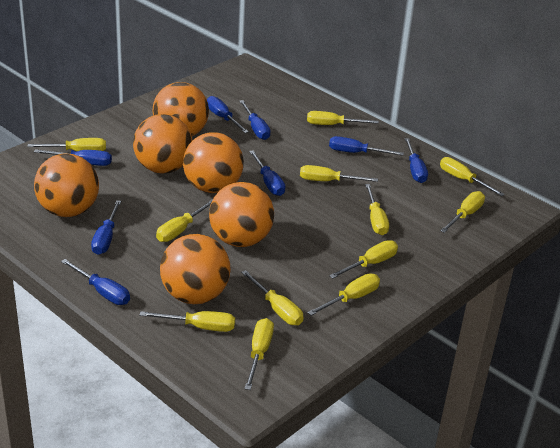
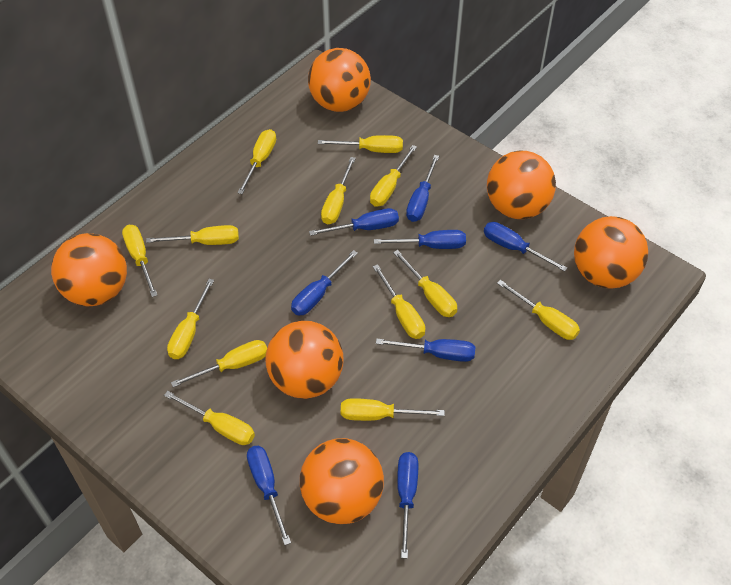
yellow screwdriver: 12 -> 13

